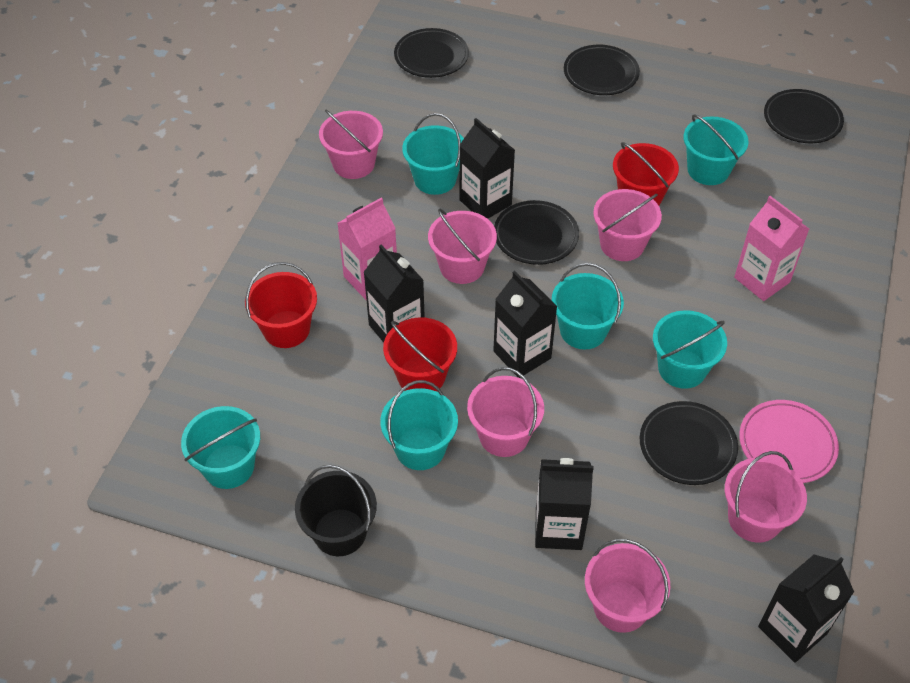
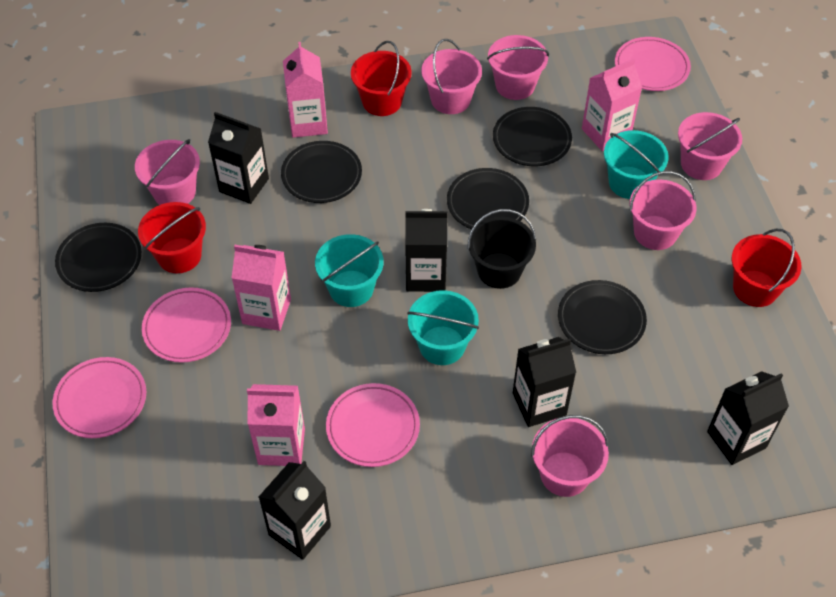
pink carton: 2 -> 4
pink plate: 1 -> 4
turquoise bucket: 6 -> 3

